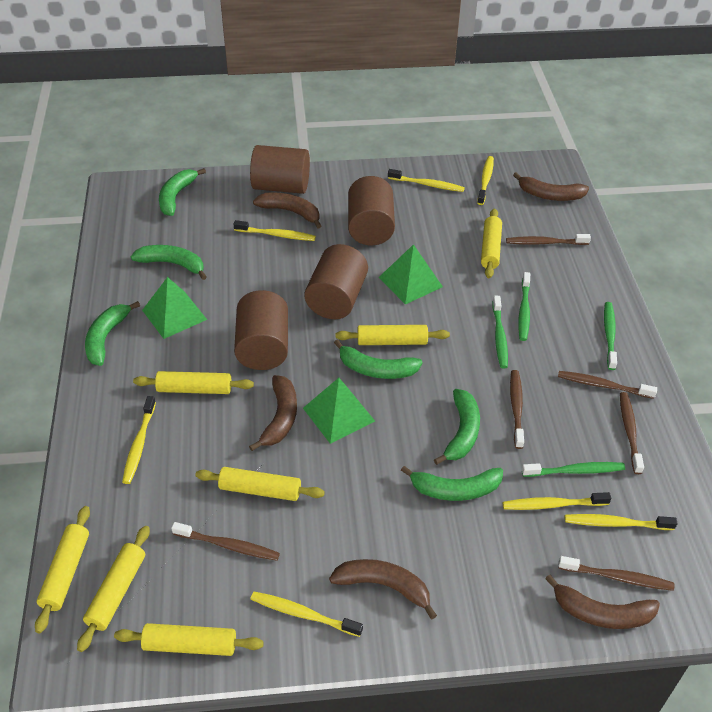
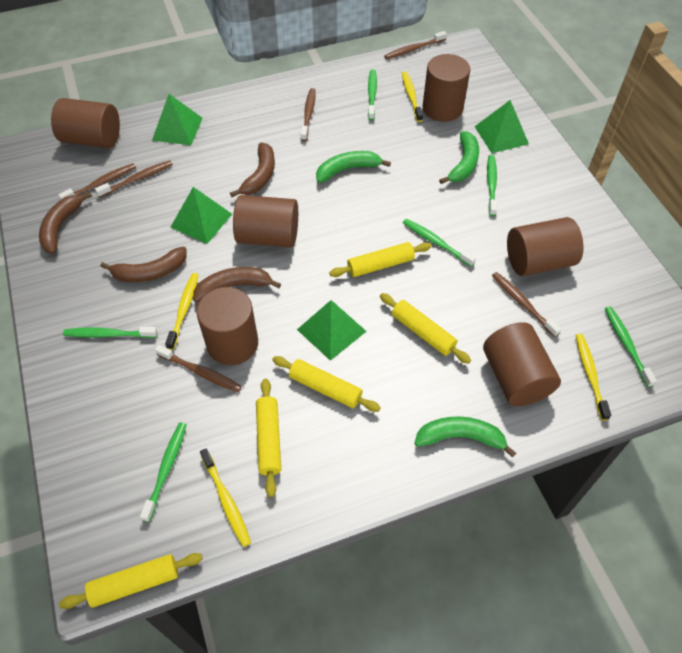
brown banana: 5 -> 4
brown cylinder: 4 -> 6
green banana: 6 -> 3
green pyramid: 3 -> 4
green toothbrush: 4 -> 6
yellow rolling pin: 7 -> 5
yellow toothbrush: 7 -> 4

